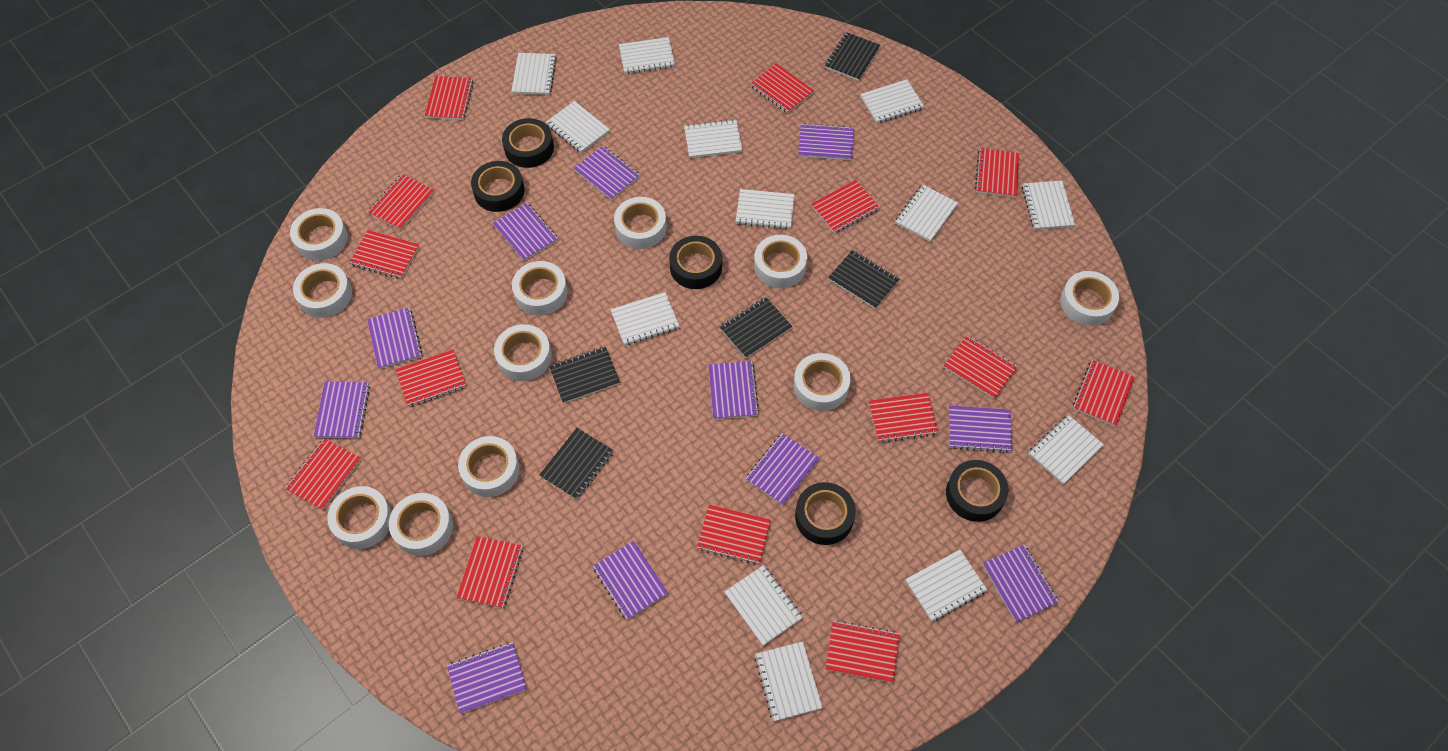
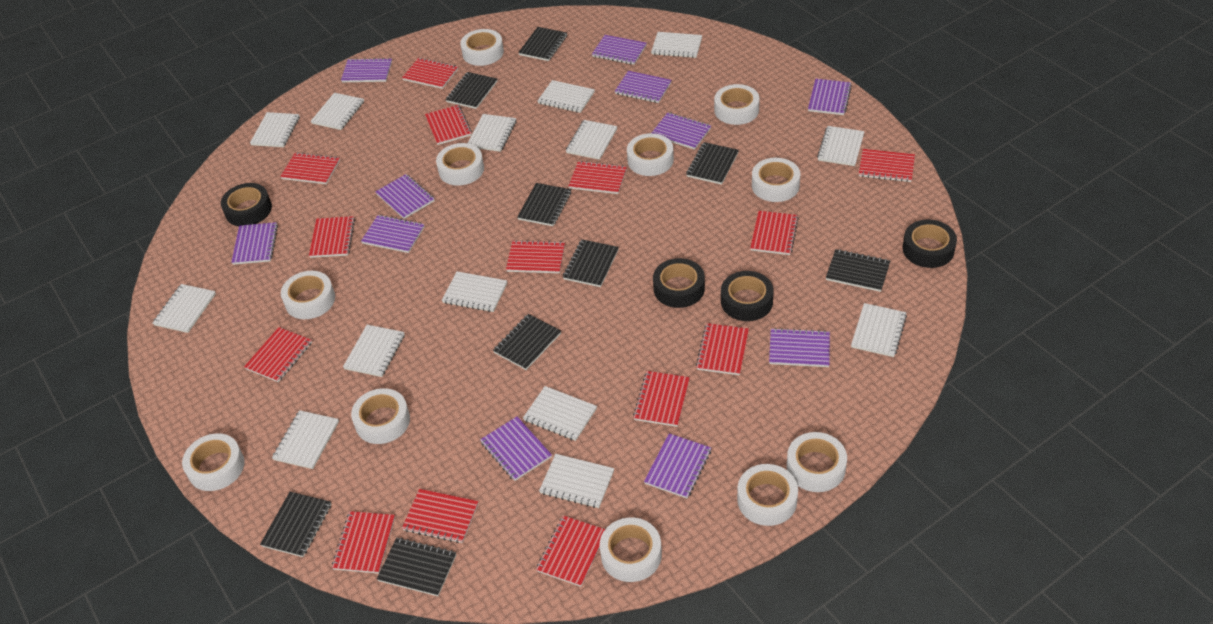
black notebook: 5 -> 9
black tape: 5 -> 4
white notebook: 13 -> 14

